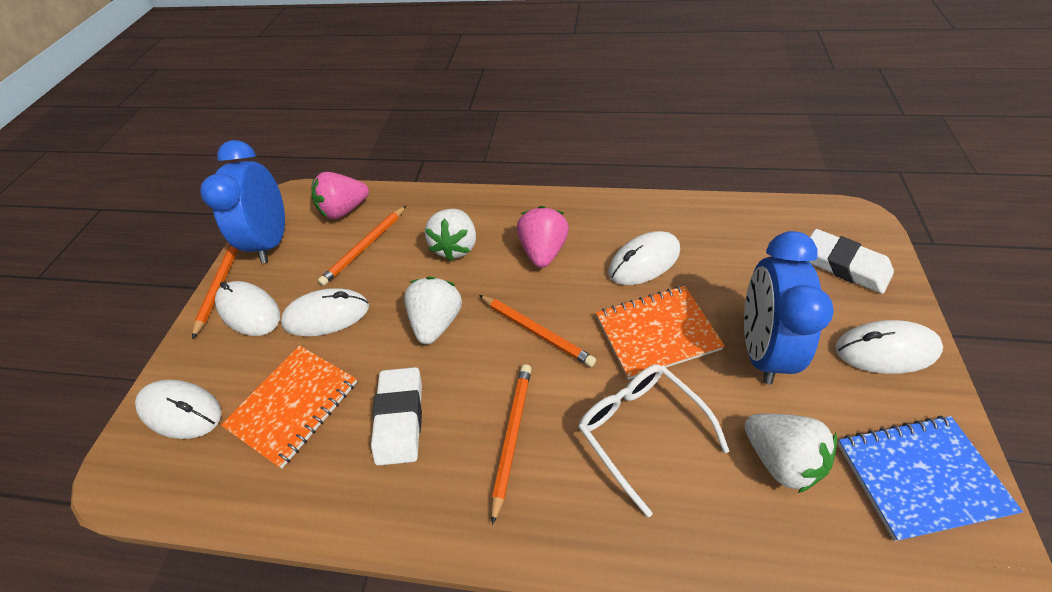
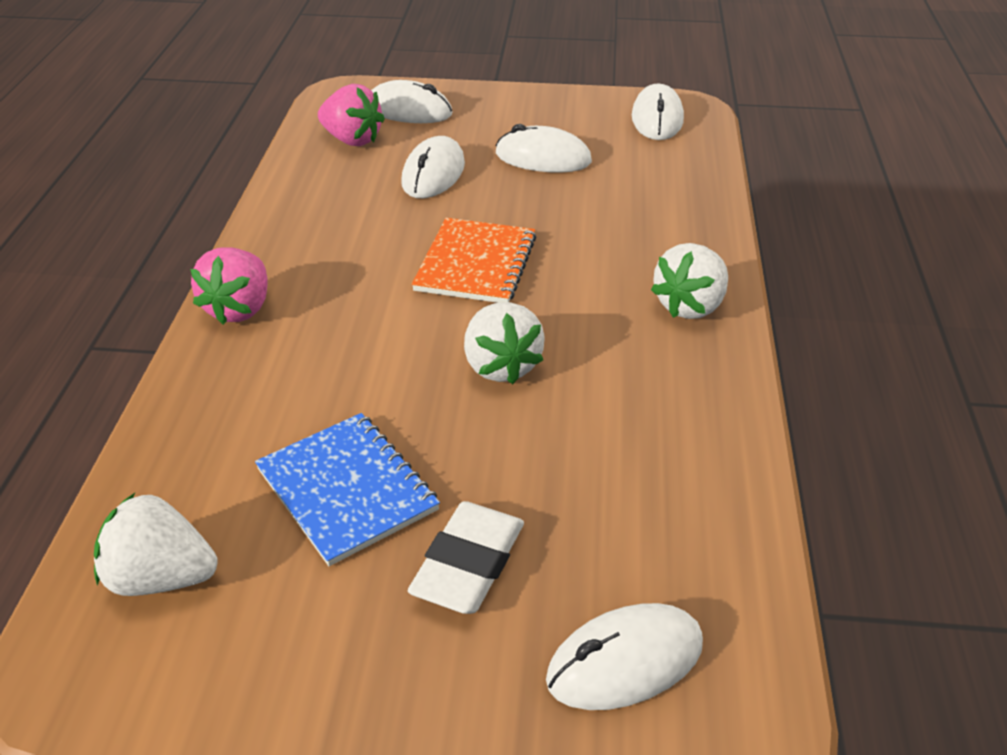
blue clock: 2 -> 0
orange notebook: 2 -> 1
orange pencil: 4 -> 0
white eraser: 2 -> 1
white glasses: 1 -> 0

